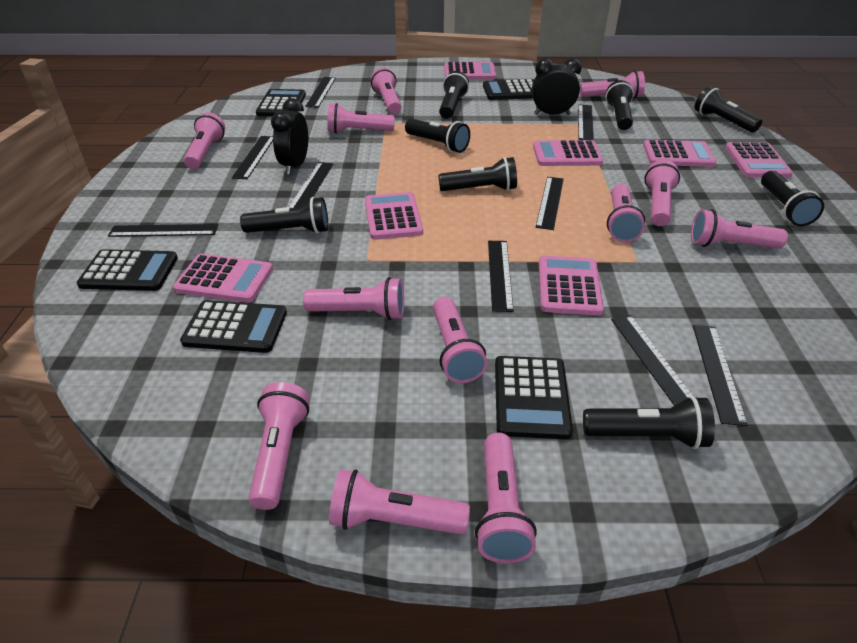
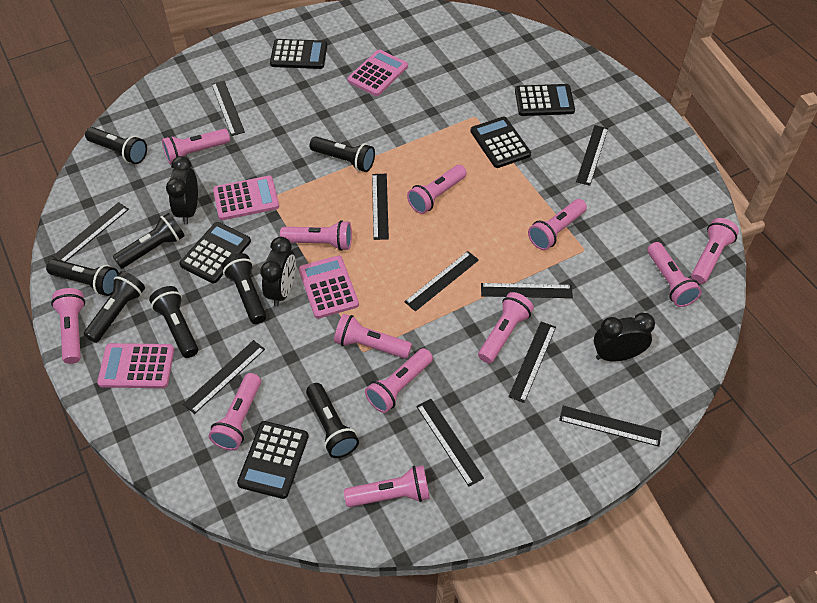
black clock: 2 -> 3
black ruler: 9 -> 10
pink calculator: 7 -> 4

